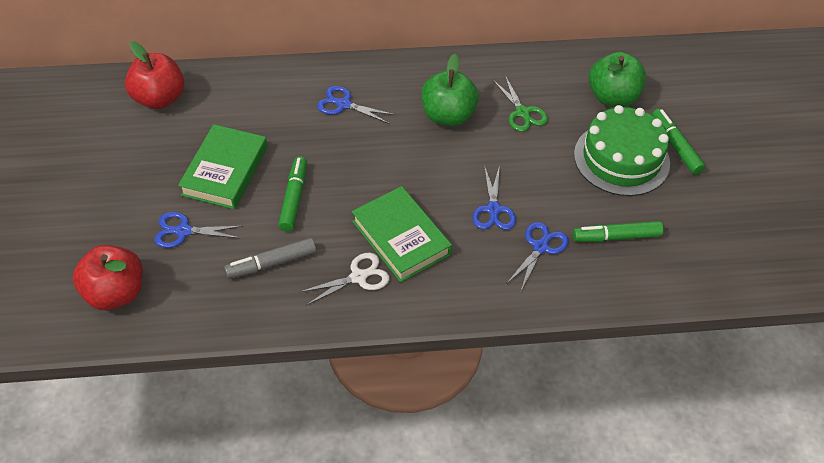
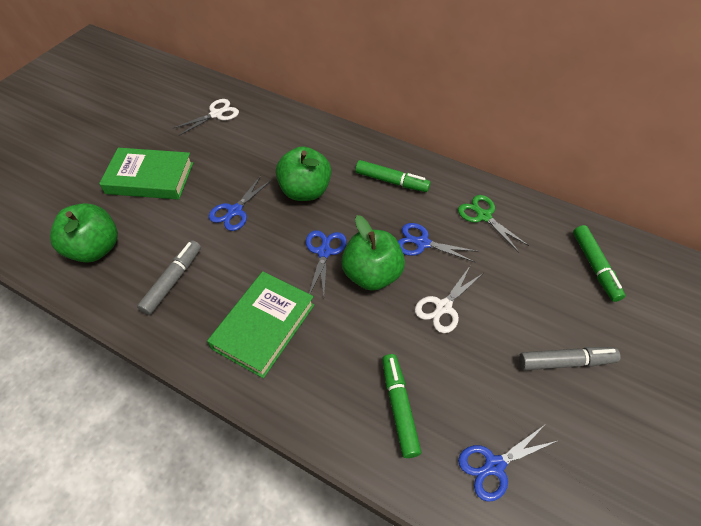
green apple: 2 -> 3
green cake: 1 -> 0
grey marker: 1 -> 2
red apple: 2 -> 0
white scissors: 1 -> 2

